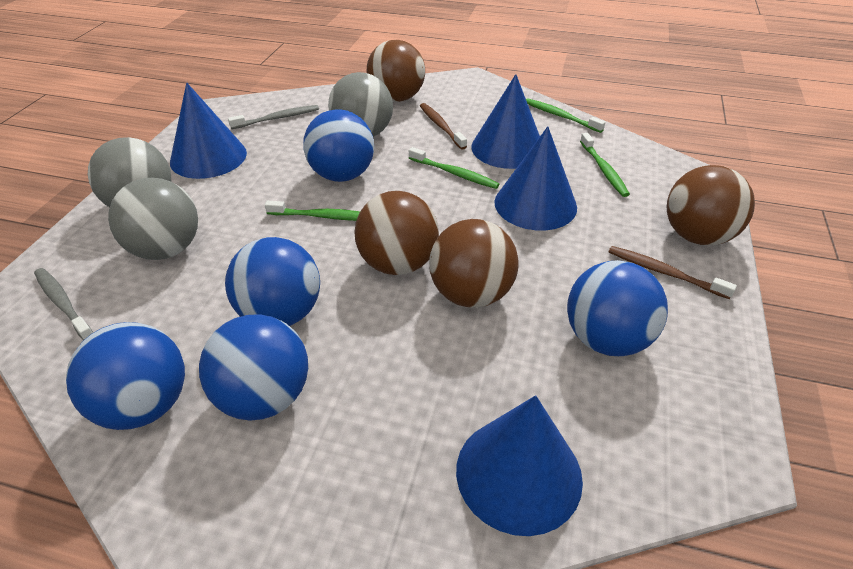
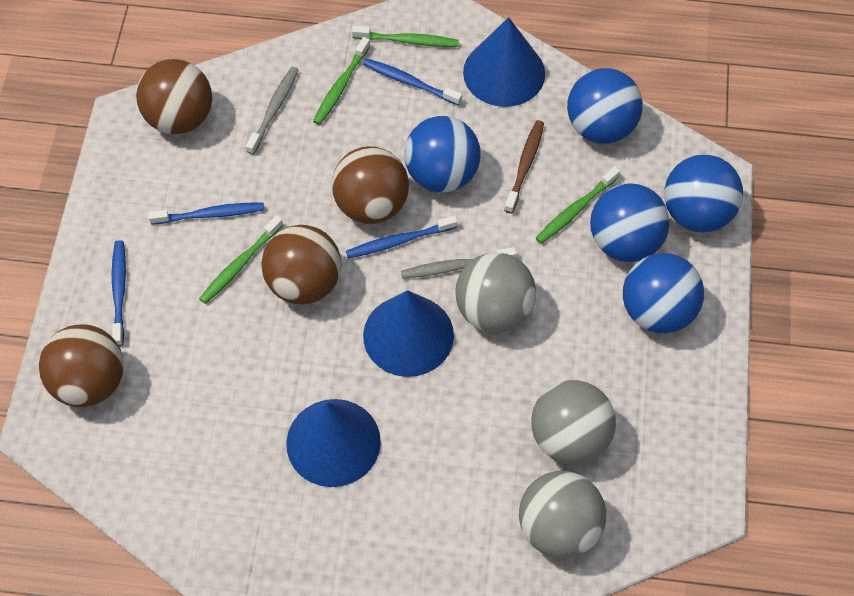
blue cone: 4 -> 3
blue toothbrush: 0 -> 4
brown toothbrush: 2 -> 1

